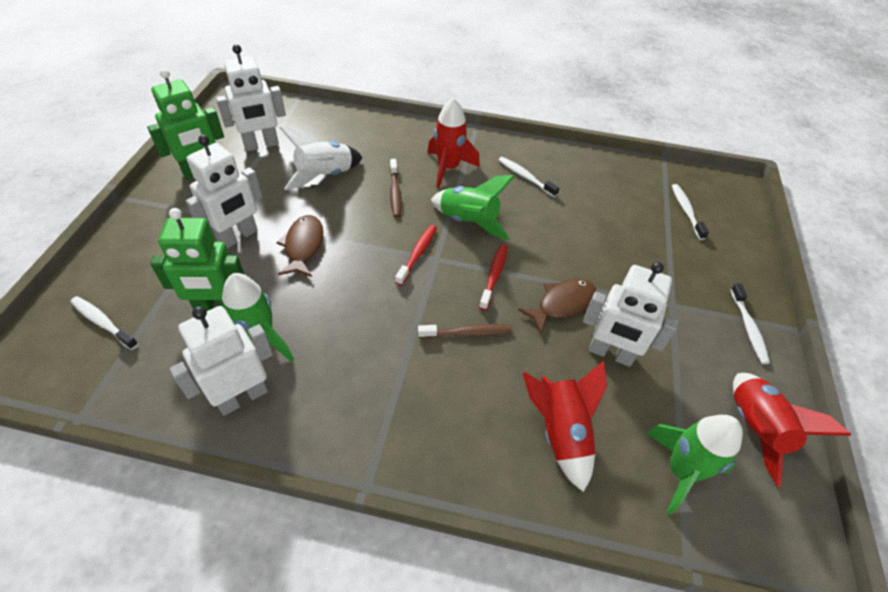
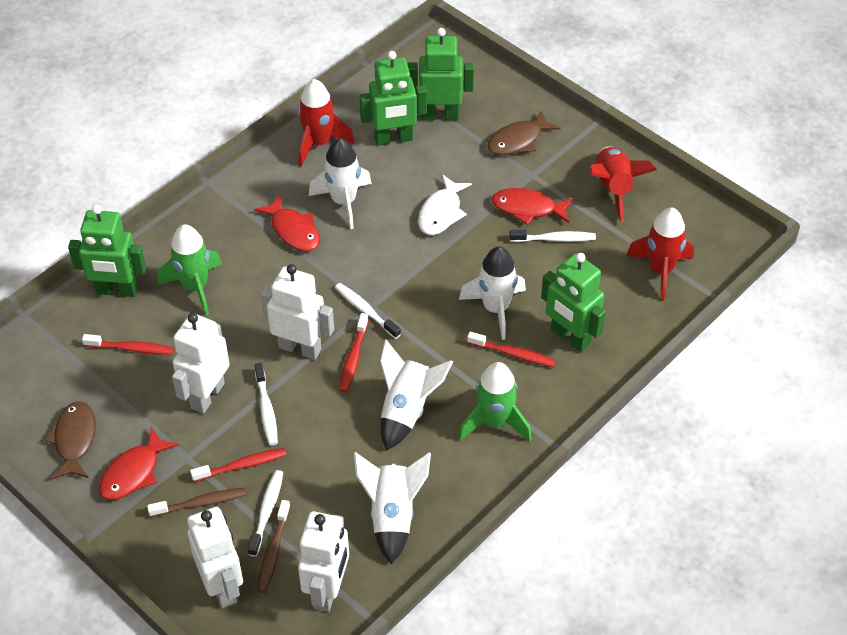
green robot: 2 -> 4
green rocket: 3 -> 2
red fish: 0 -> 3
red toothbrush: 2 -> 4
white fish: 0 -> 1
white rocket: 1 -> 4

